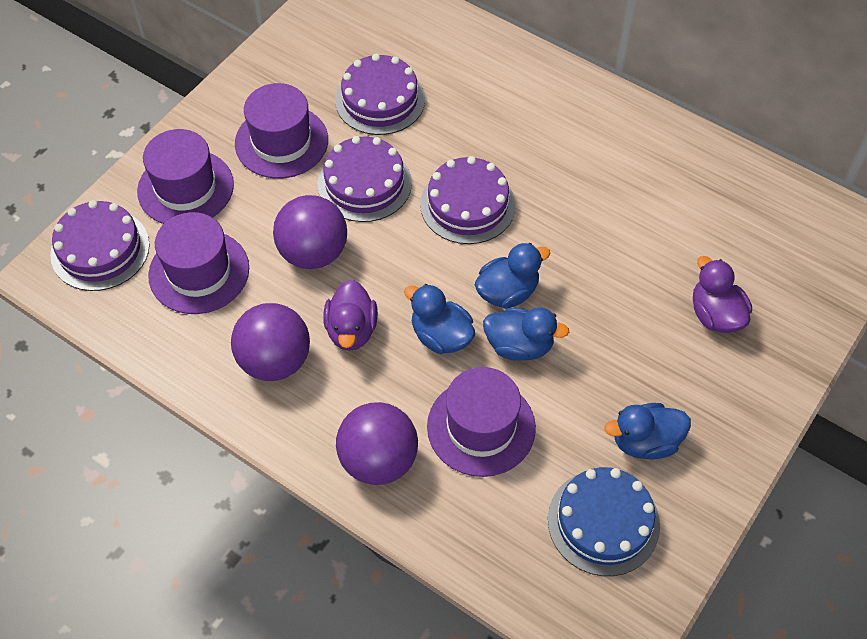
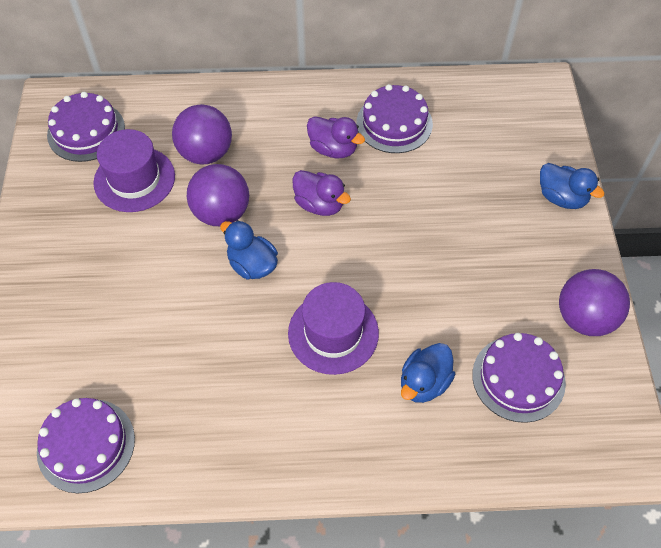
blue cake: 1 -> 0
blue duck: 4 -> 3
purple hat: 4 -> 2

